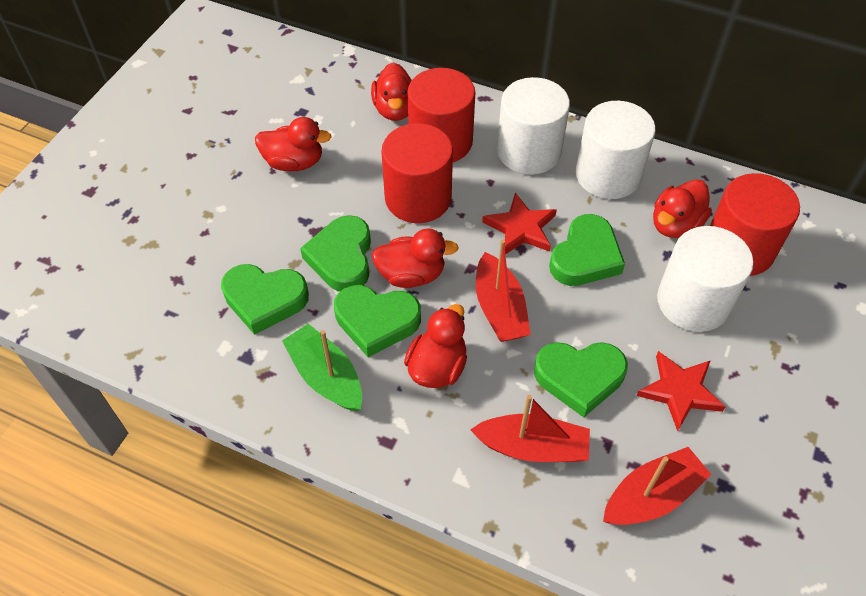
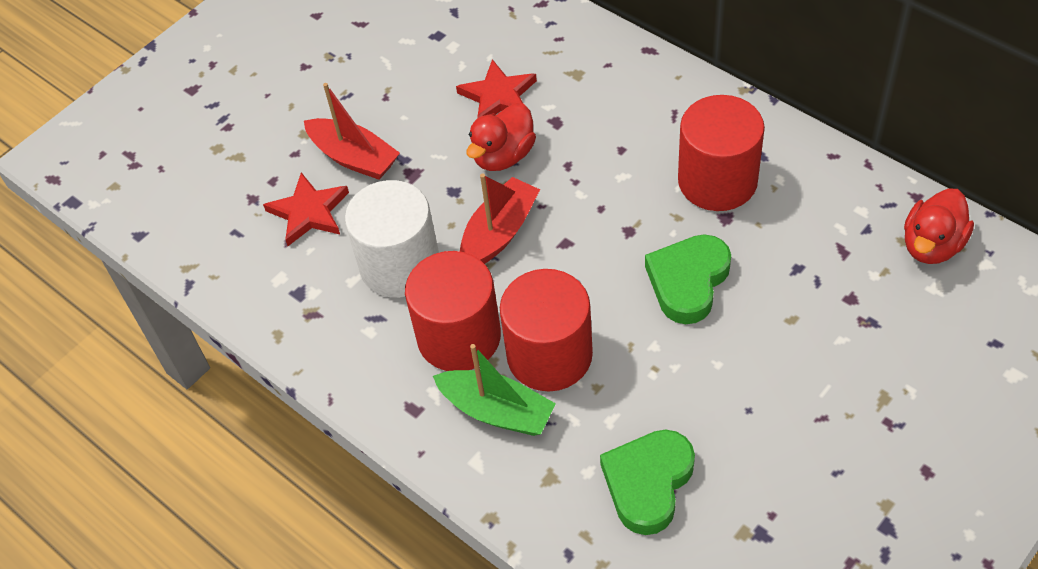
green heart: 5 -> 2
red boat: 3 -> 2
red duck: 5 -> 2
white cylinder: 3 -> 1

